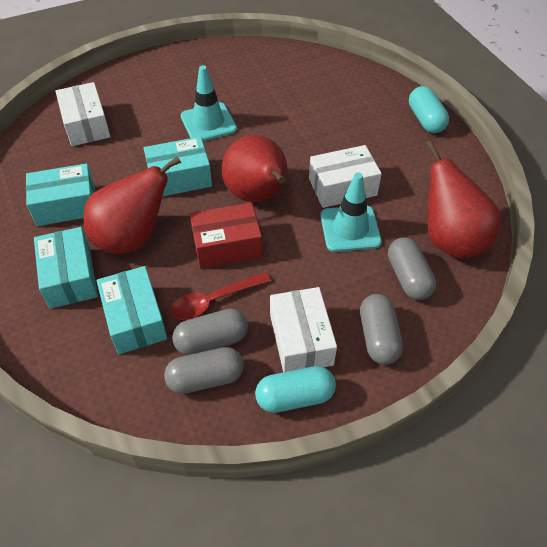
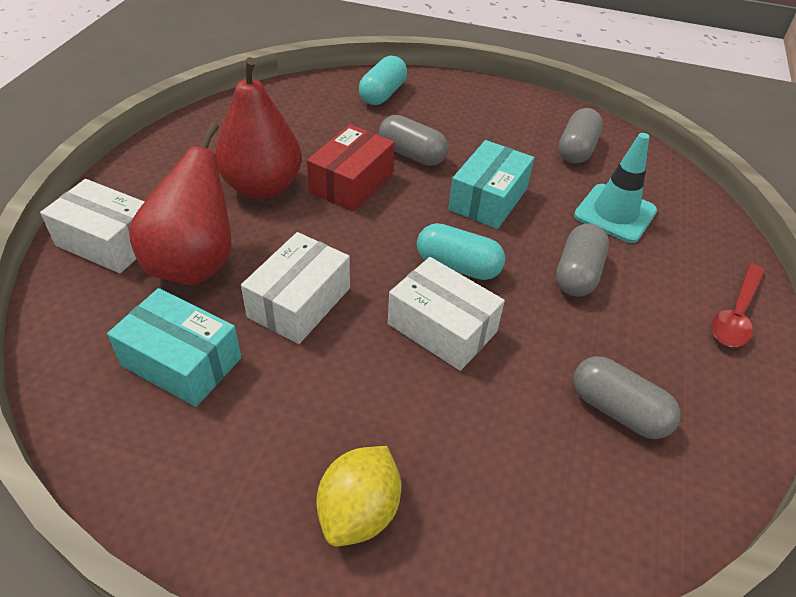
red pear: 3 -> 2
turquoise box: 4 -> 2
turquoise traffic cone: 2 -> 1
yellow lemon: 0 -> 1

